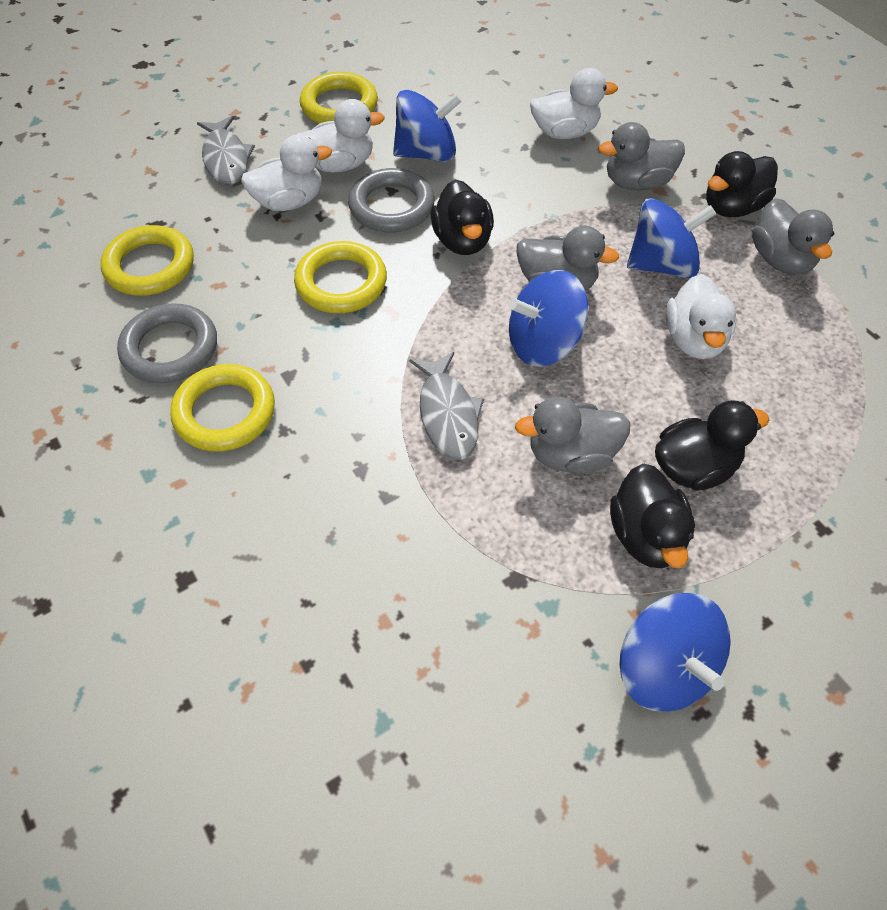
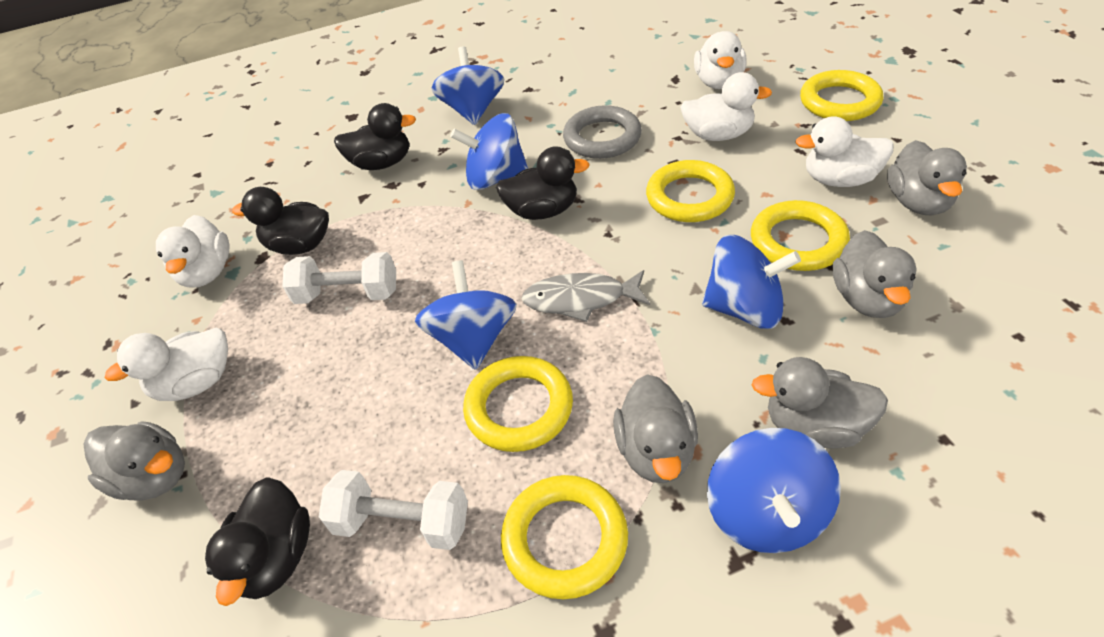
blue spinning top: 4 -> 5
grey duck: 4 -> 5
grey fish: 2 -> 1
grey ring: 2 -> 1
white duck: 4 -> 5
white dumbbell: 0 -> 2
yellow ring: 4 -> 5

